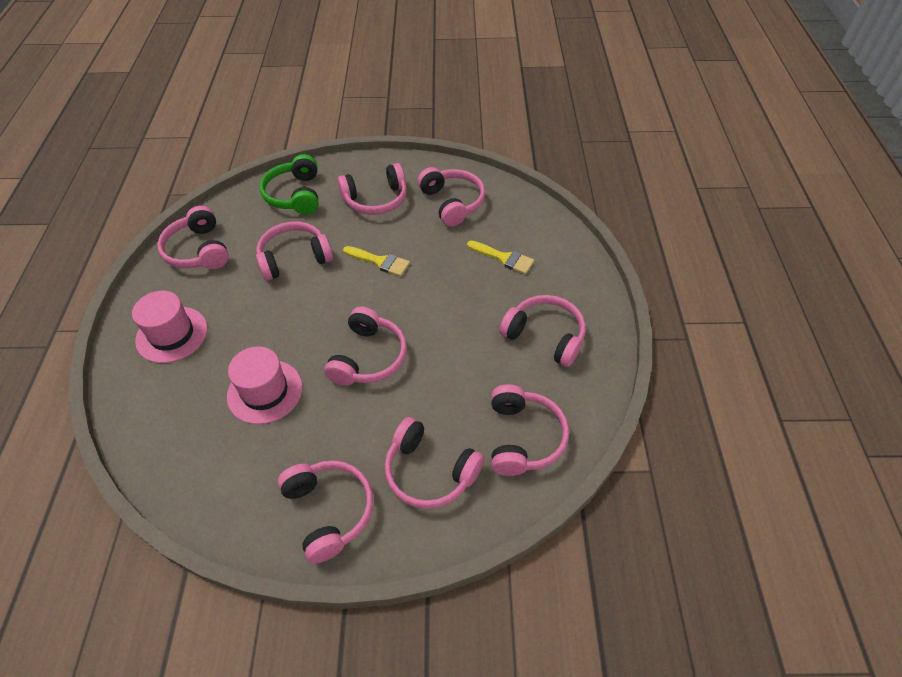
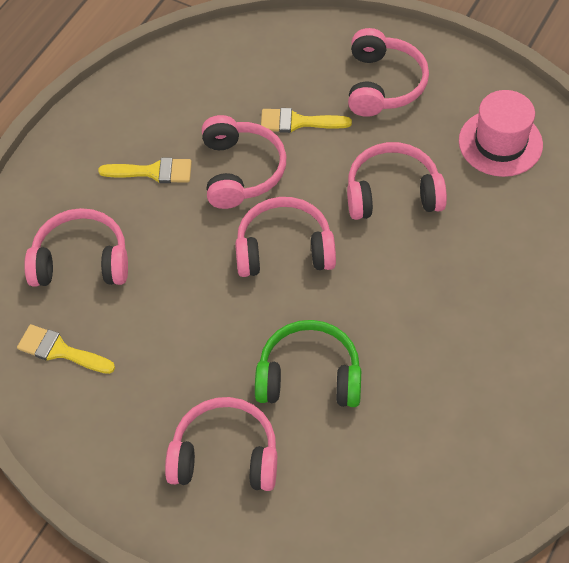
pink hat: 2 -> 1
pink headphones: 9 -> 6
yellow brush: 2 -> 3

